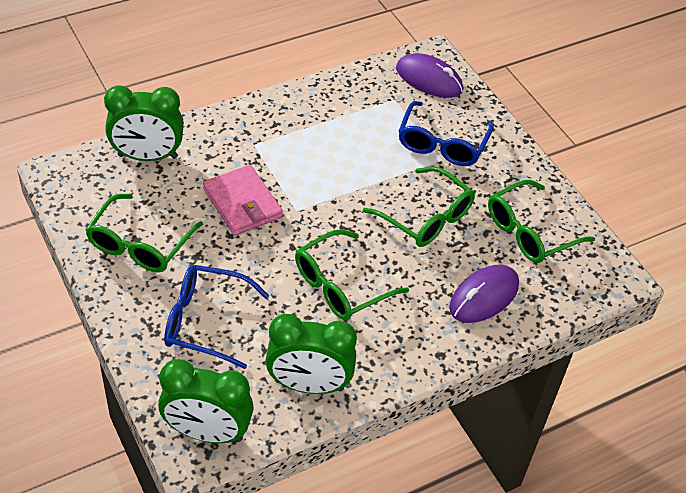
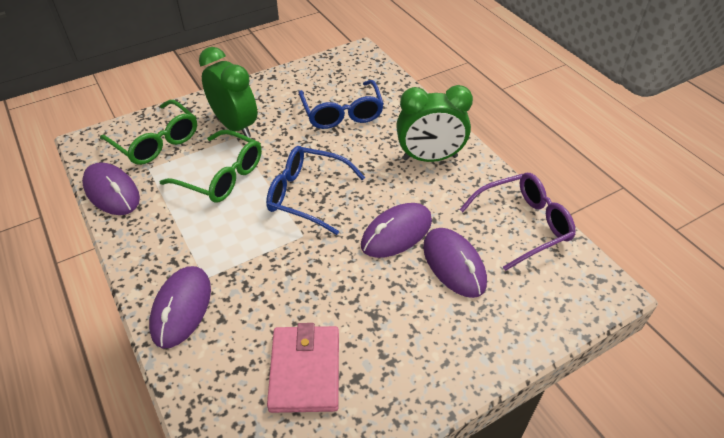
green clock: 3 -> 2
green glasses: 4 -> 2
purple glasses: 0 -> 1
purple mouse: 2 -> 4

